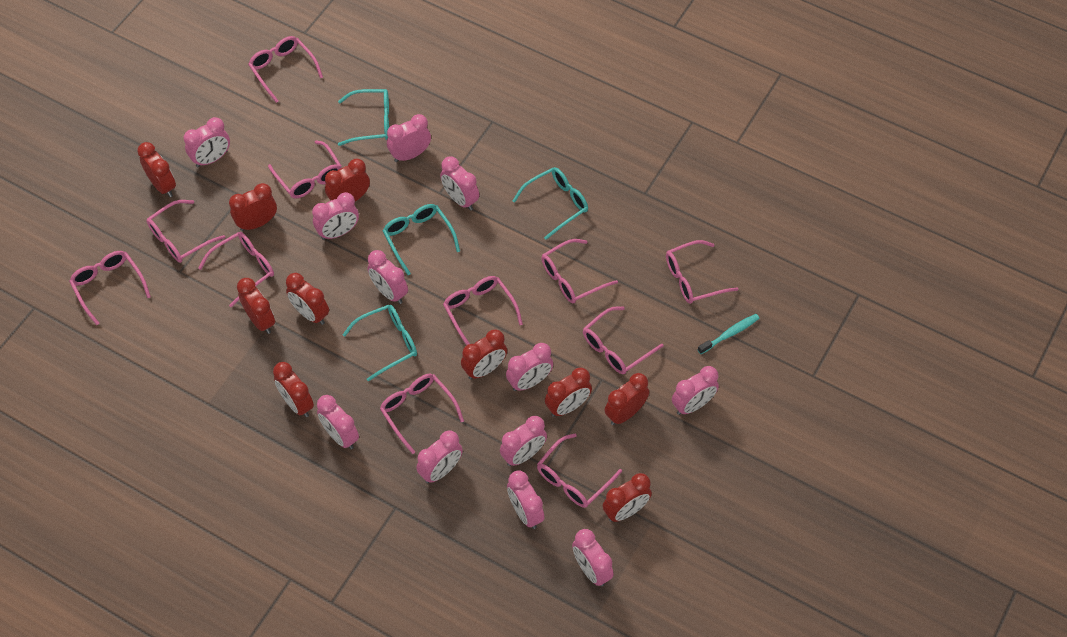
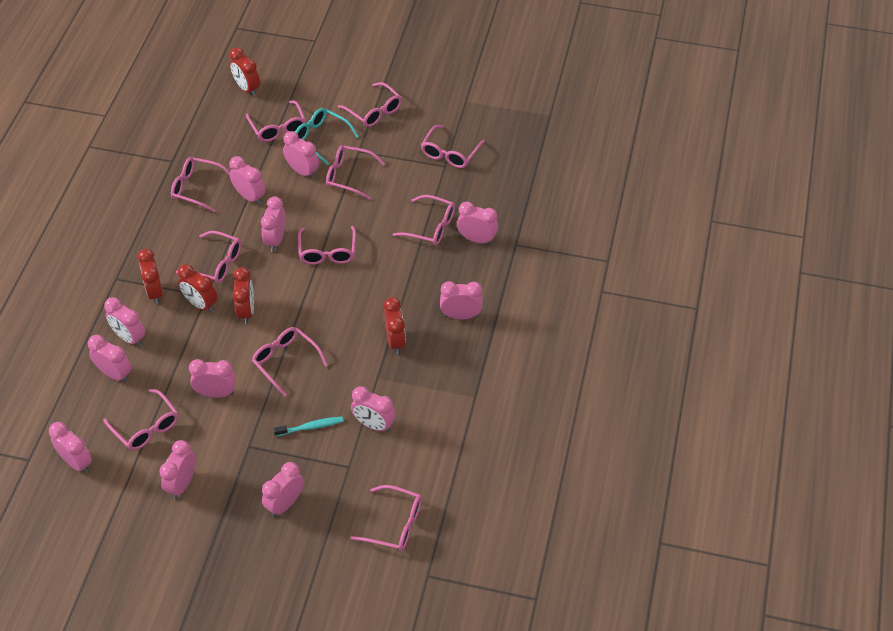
red clock: 10 -> 5
turquoise glasses: 4 -> 1

